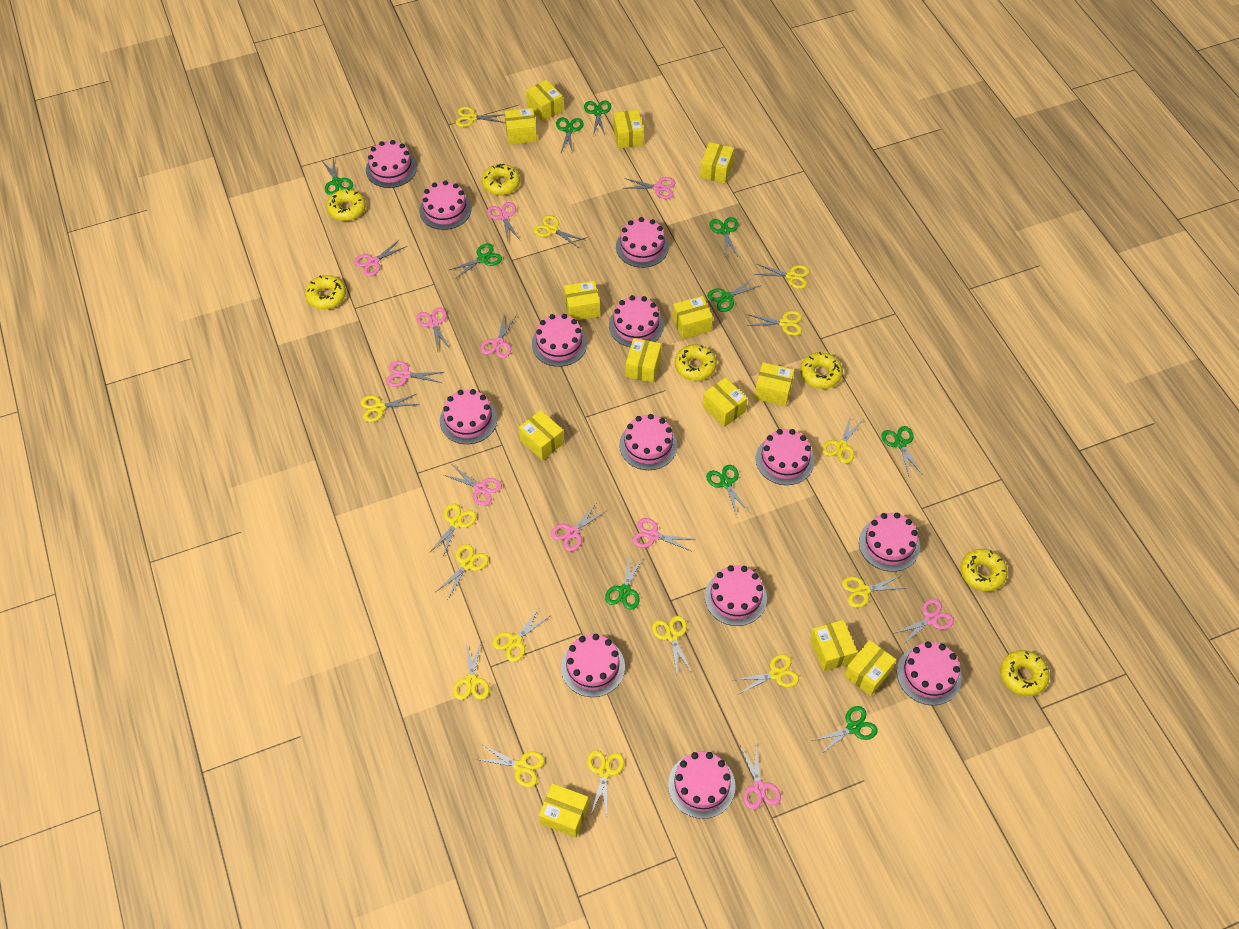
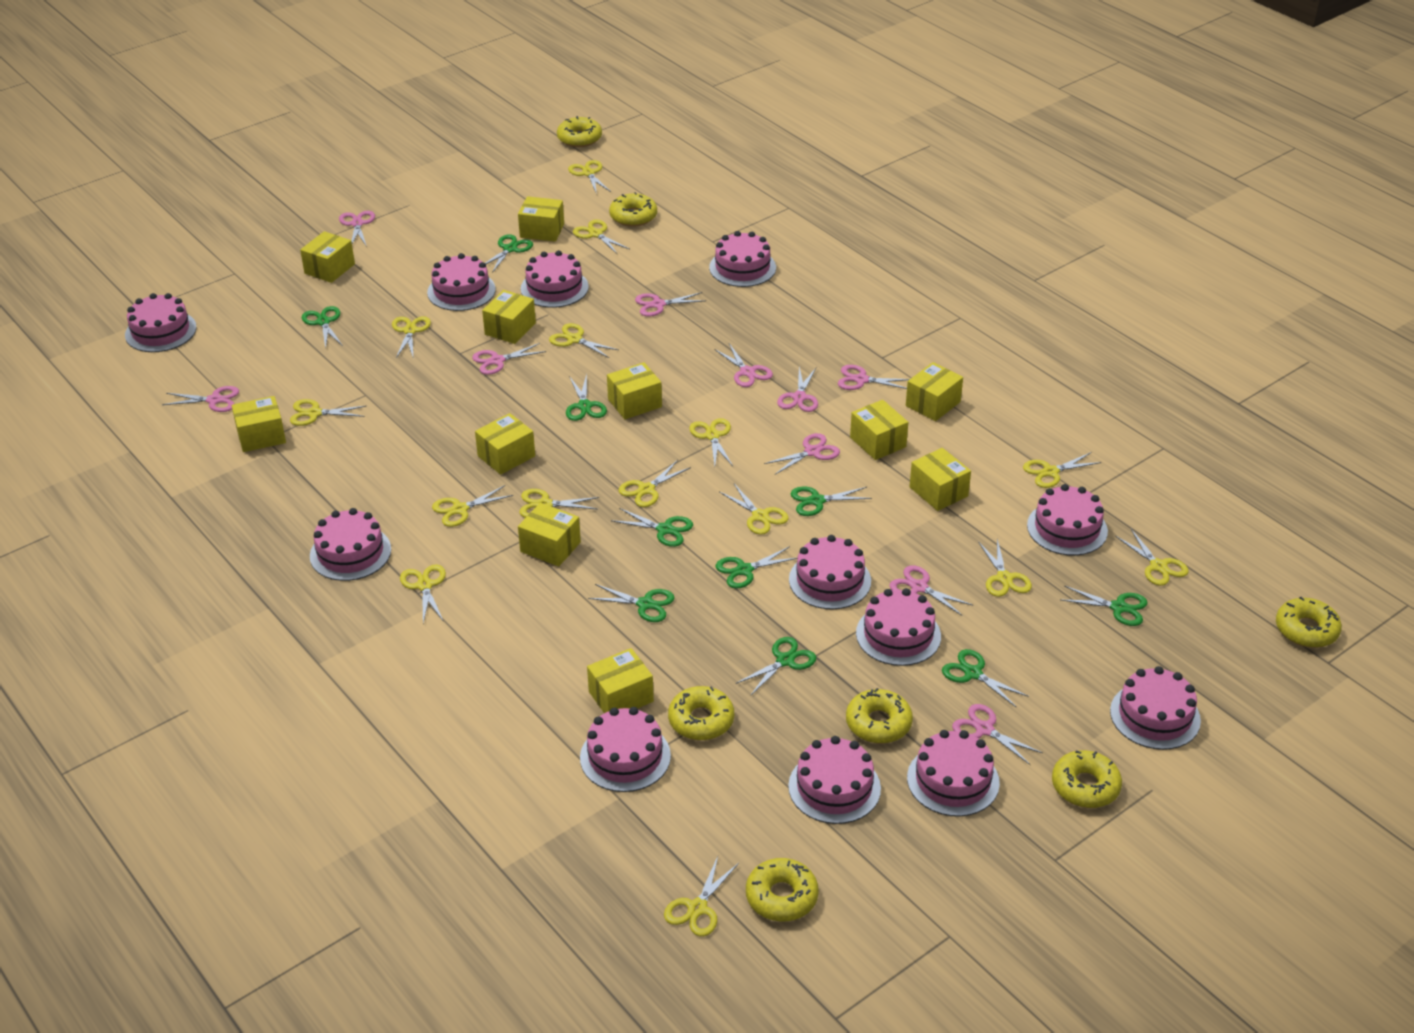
pink cake: 13 -> 12
pink scissors: 11 -> 10
yellow box: 13 -> 11

